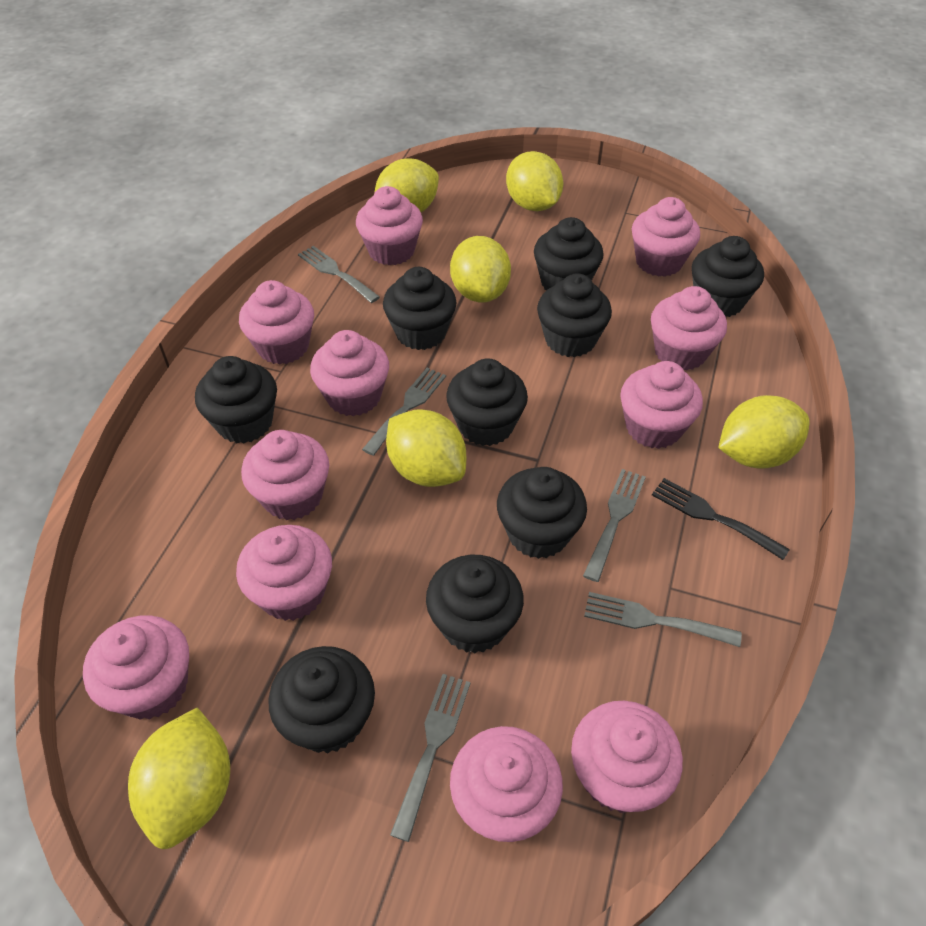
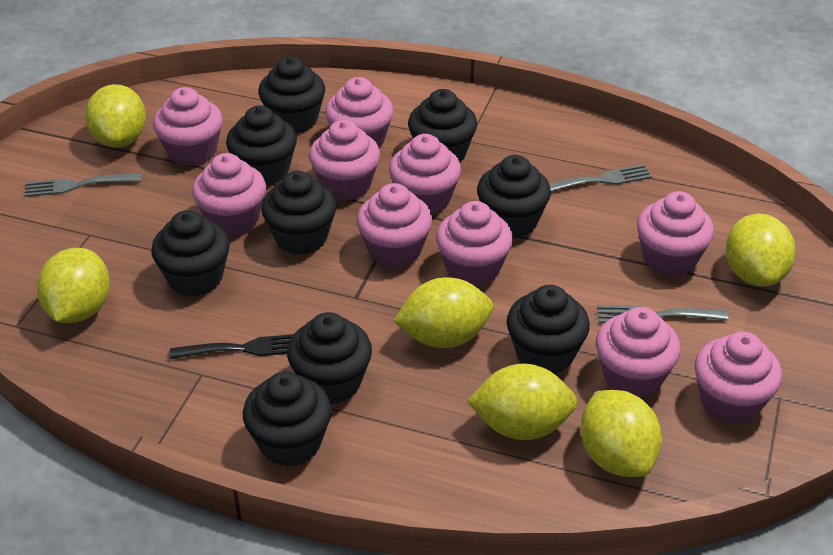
grey fork: 5 -> 3
pink cupcake: 11 -> 10

